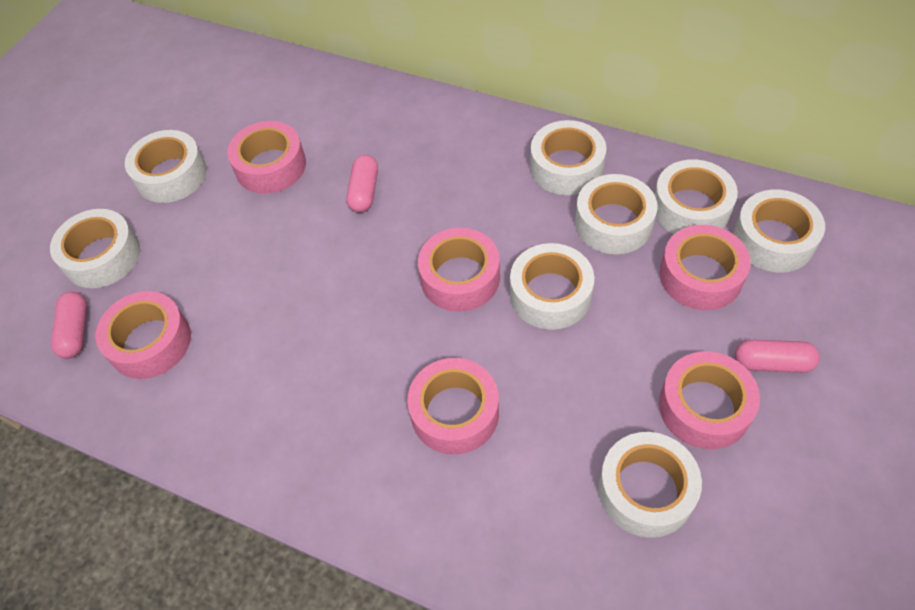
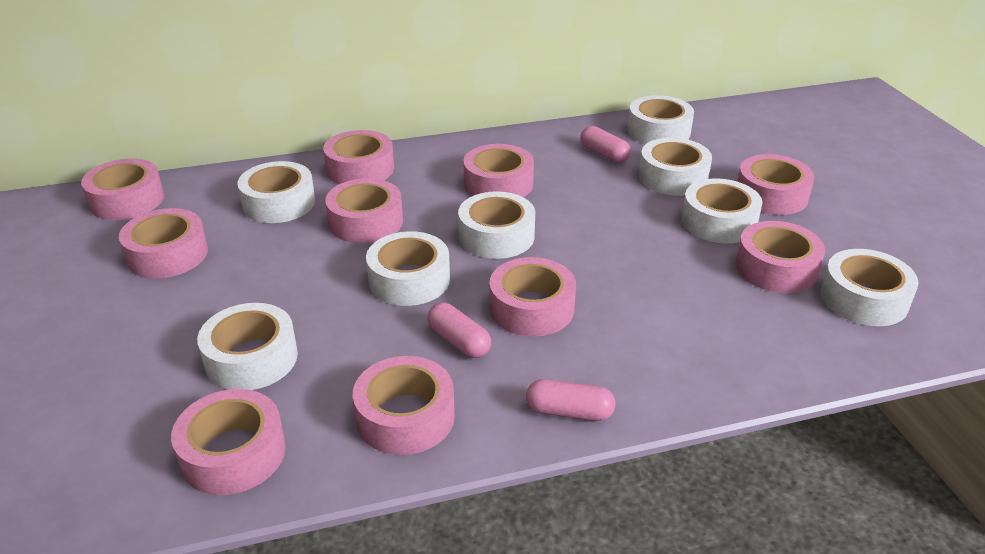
pink tape: 6 -> 10

